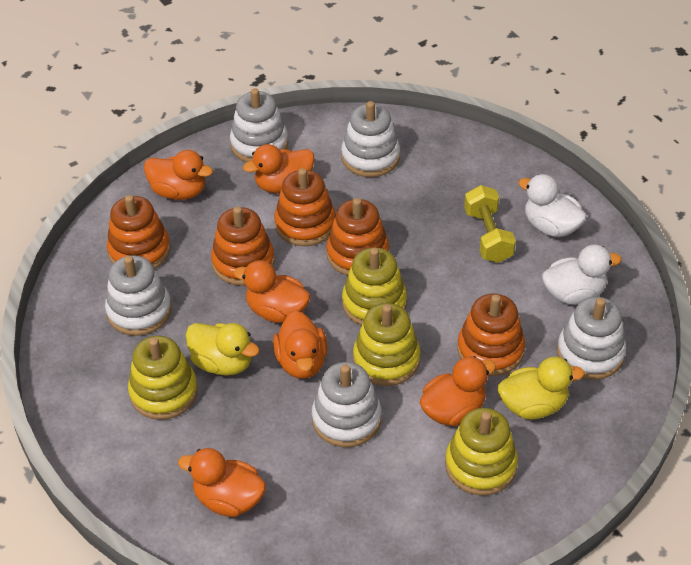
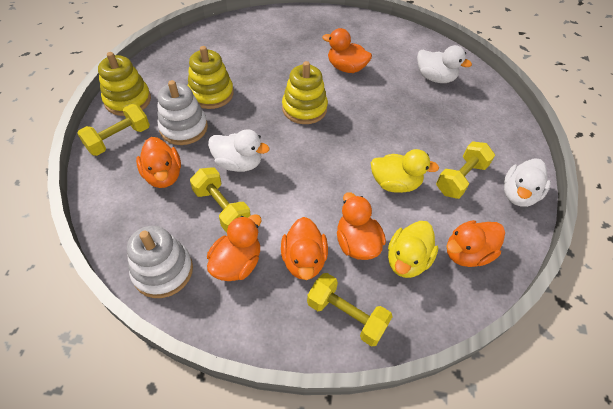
orange stacking toy: 5 -> 0
white duck: 2 -> 3
white stacking toy: 5 -> 2
yellow dumbbell: 1 -> 4
yellow stacking toy: 4 -> 3

